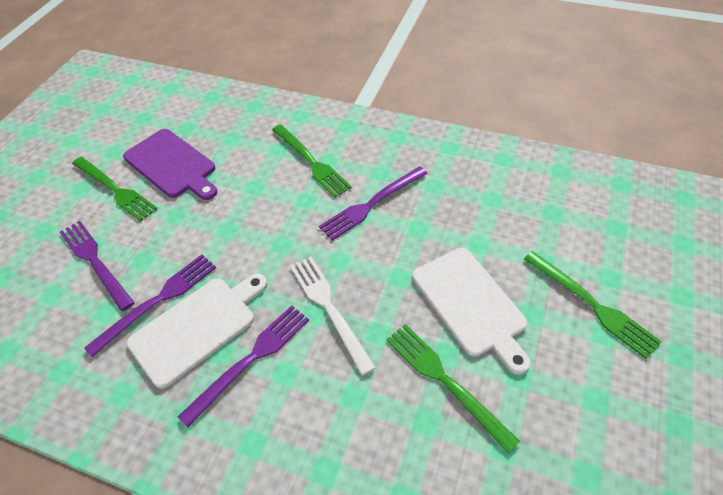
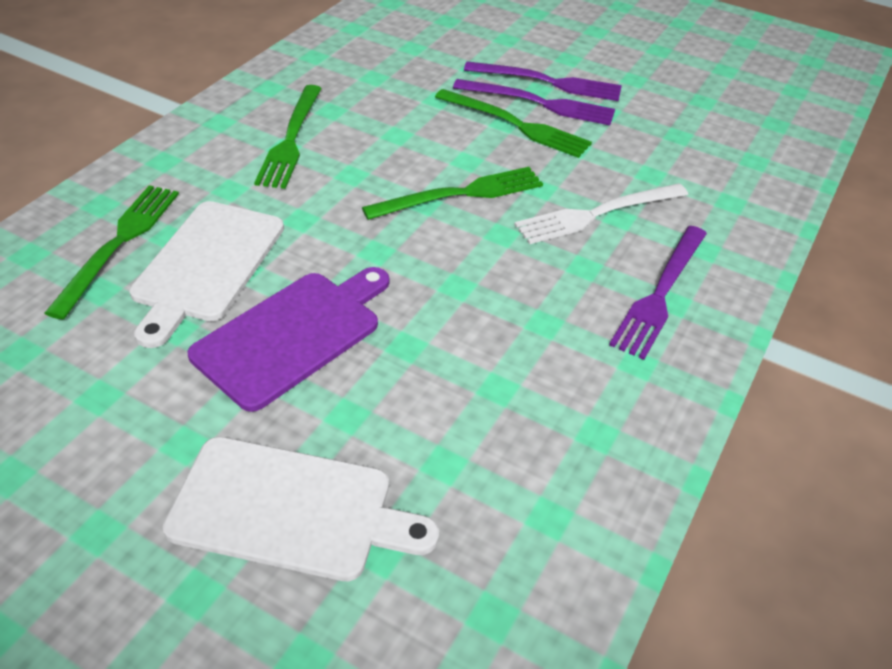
purple fork: 4 -> 3

